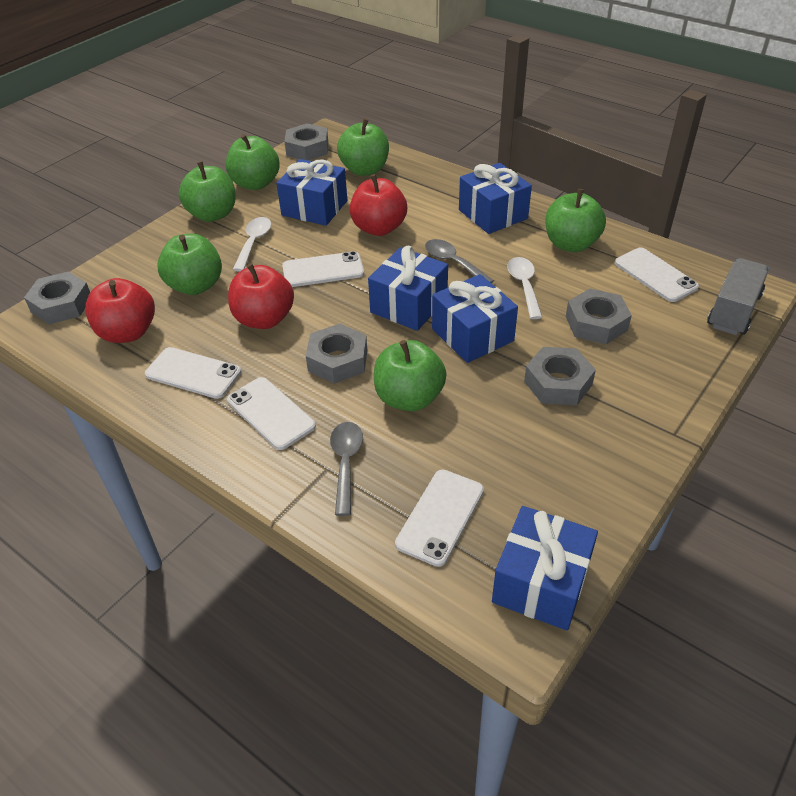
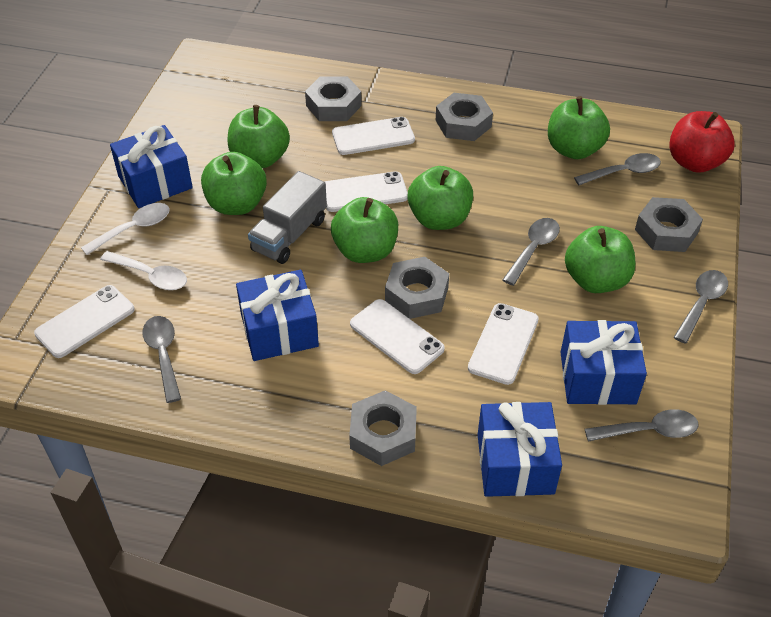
blue gift: 5 -> 4
grey spoon: 2 -> 5
red apple: 3 -> 1

